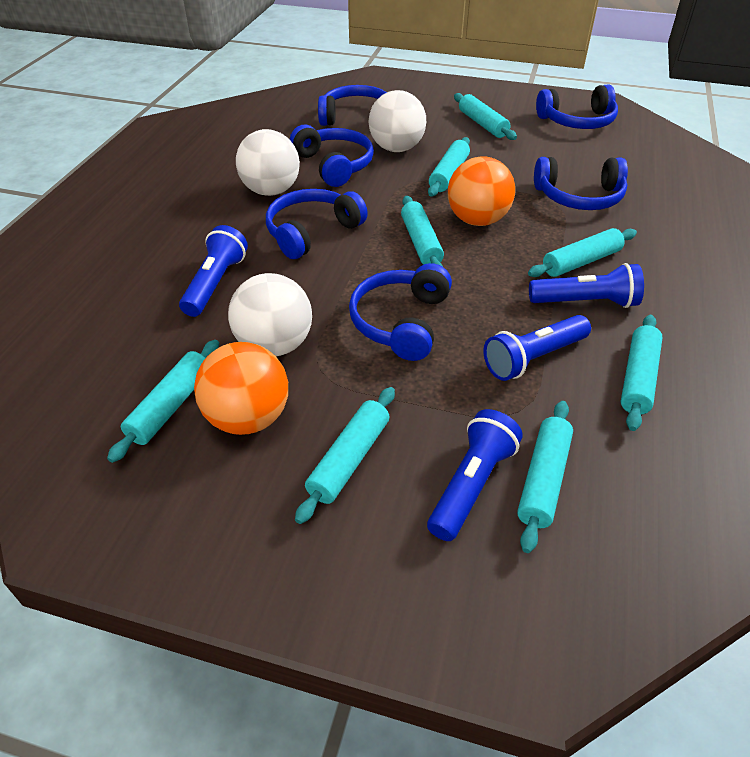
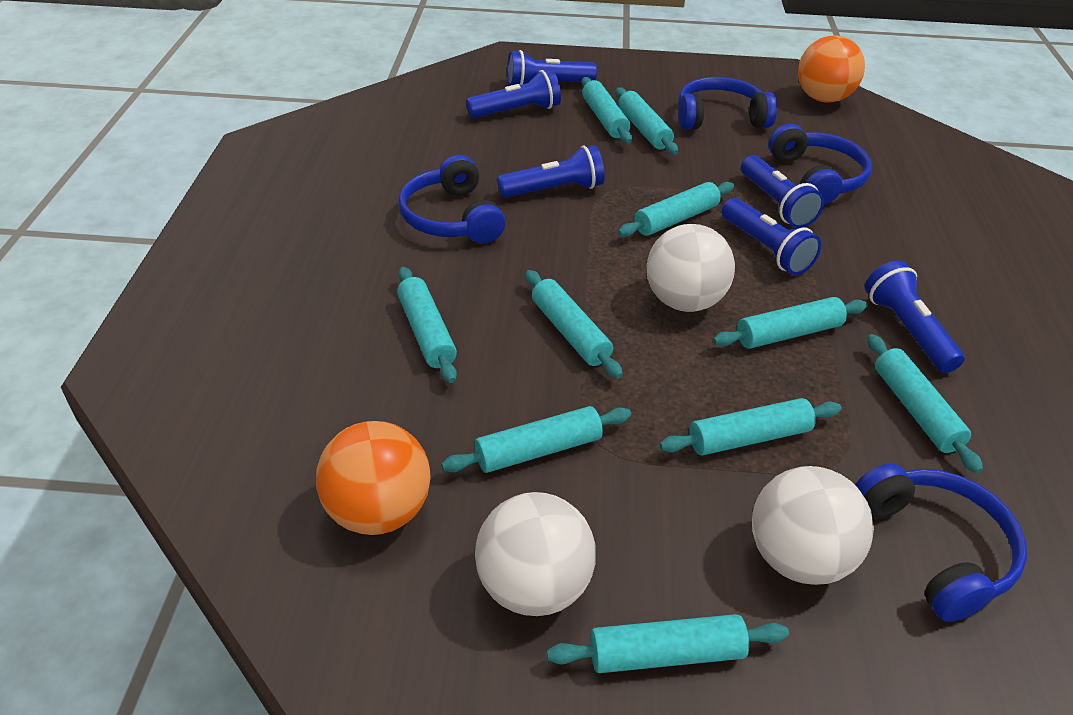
blue flashlight: 4 -> 6
blue headphones: 6 -> 4
turquoise rolling pin: 8 -> 10

